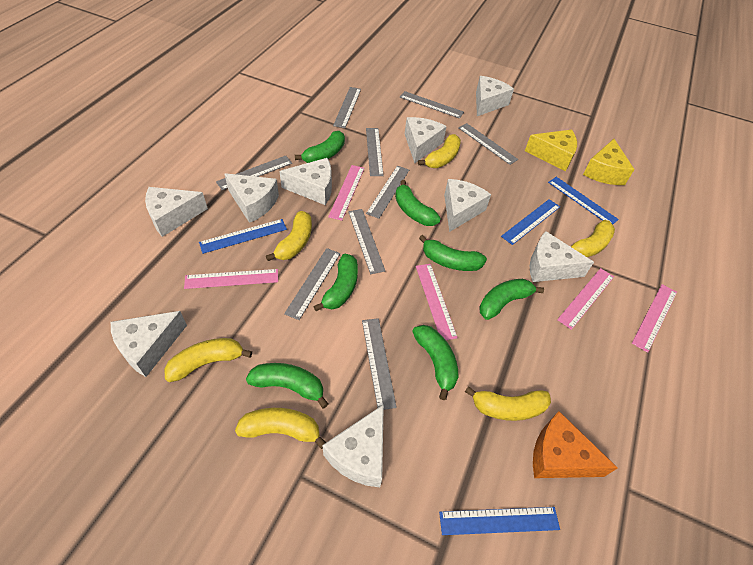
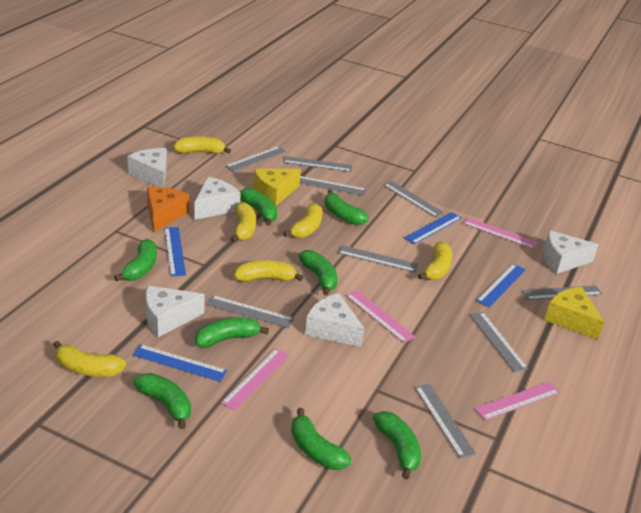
green banana: 7 -> 8
pink ruler: 5 -> 4
white cheese: 9 -> 5

